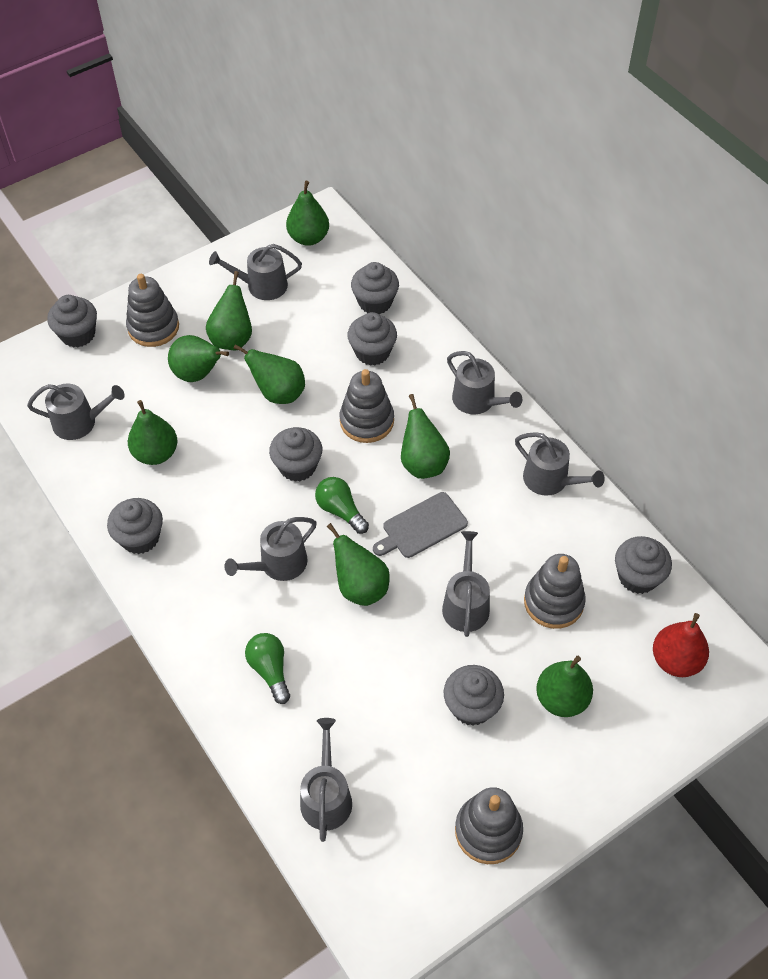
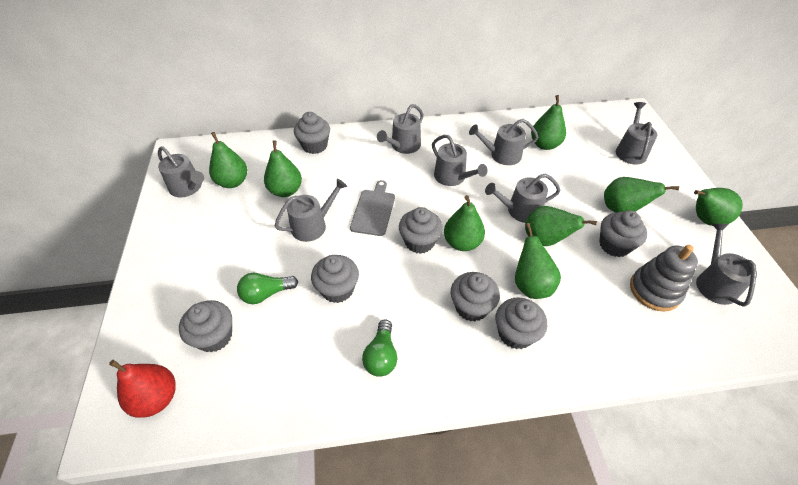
grey stacking toy: 4 -> 1
grey watering can: 7 -> 8

